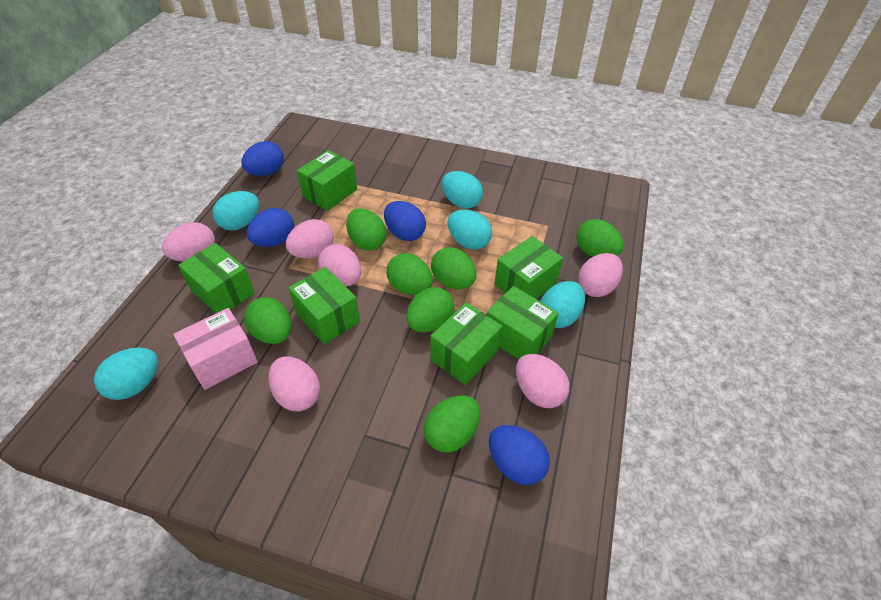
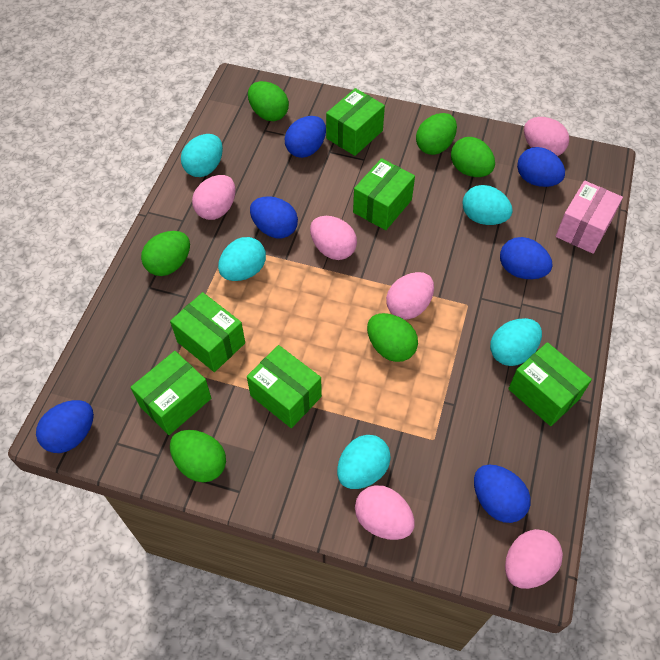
blue egg: 4 -> 6
green egg: 7 -> 6

